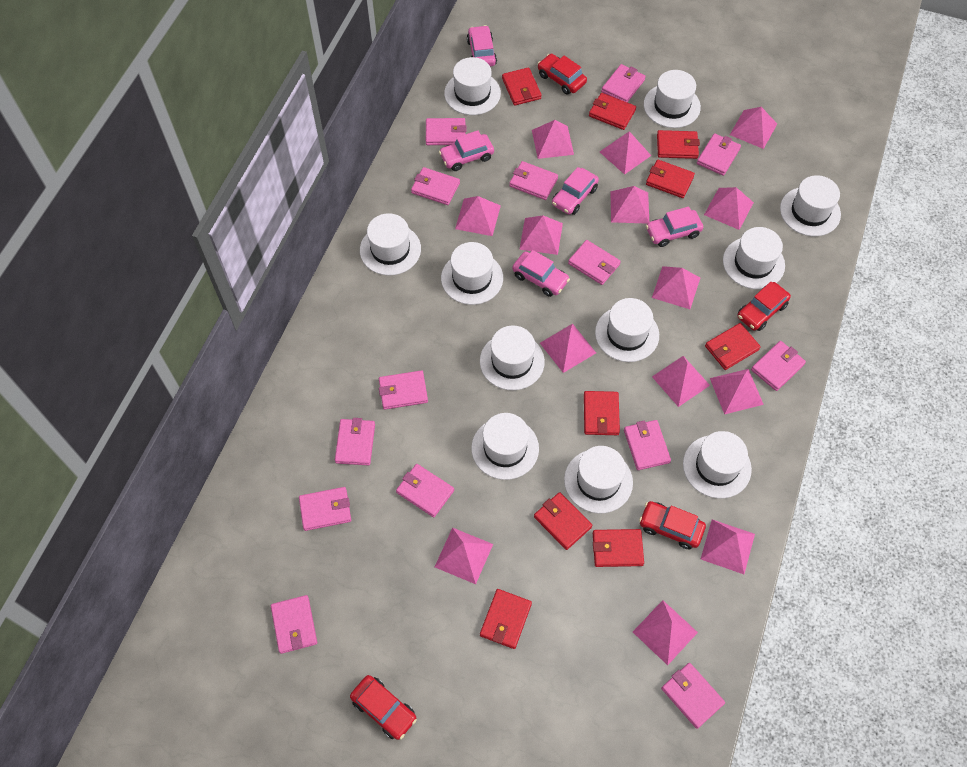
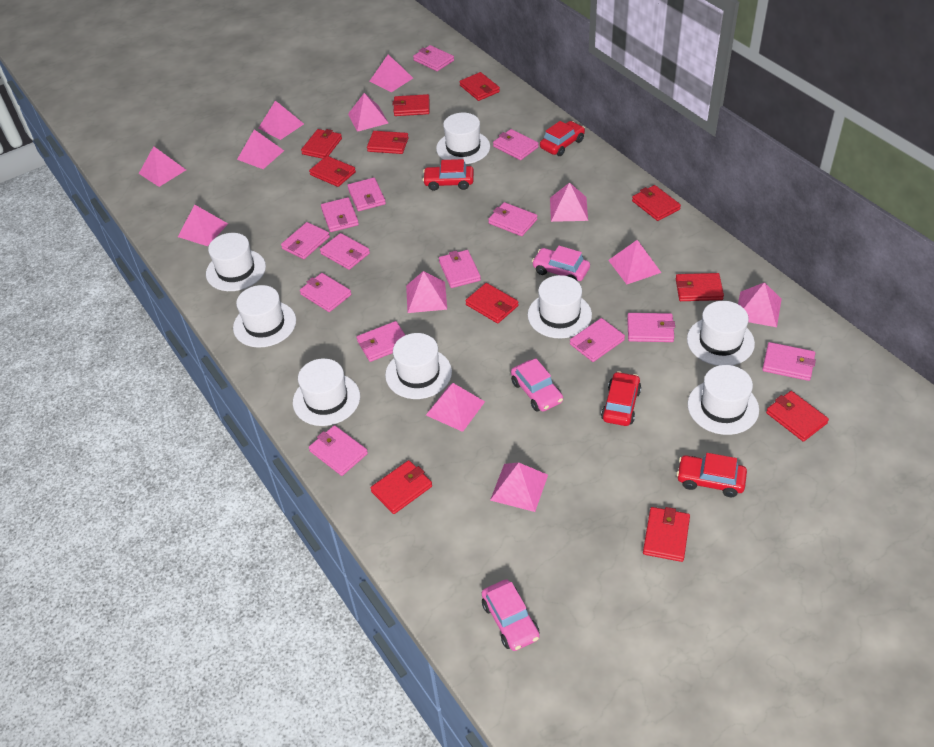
pink car: 5 -> 3
pink pyramid: 14 -> 12
red wallet: 9 -> 11
white hat: 11 -> 8

